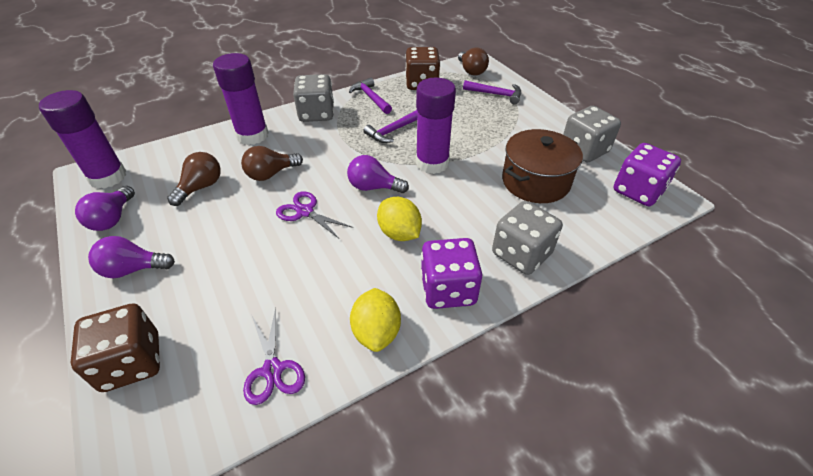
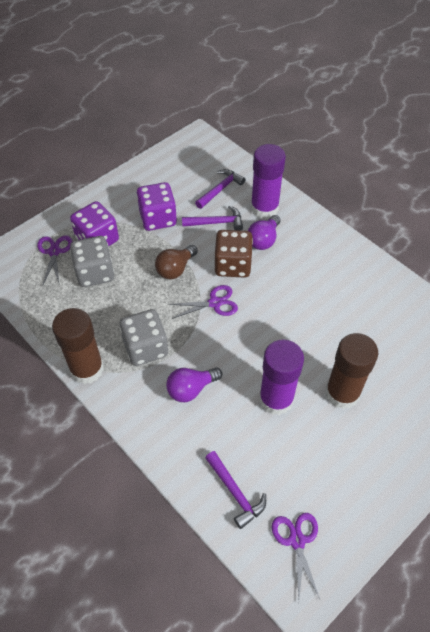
brown dice: 2 -> 1
brown glue stick: 0 -> 2
brown light bulb: 3 -> 1
brown pot: 1 -> 0
grey dice: 3 -> 2
purple glue stick: 3 -> 2
purple light bulb: 3 -> 2
purple scissors: 2 -> 3
yellow lemon: 2 -> 0

